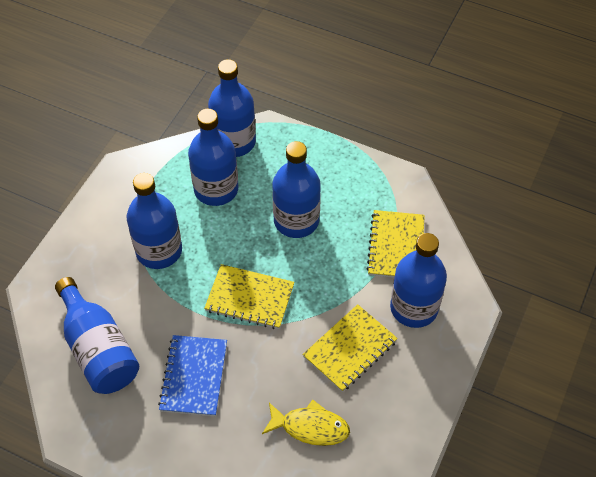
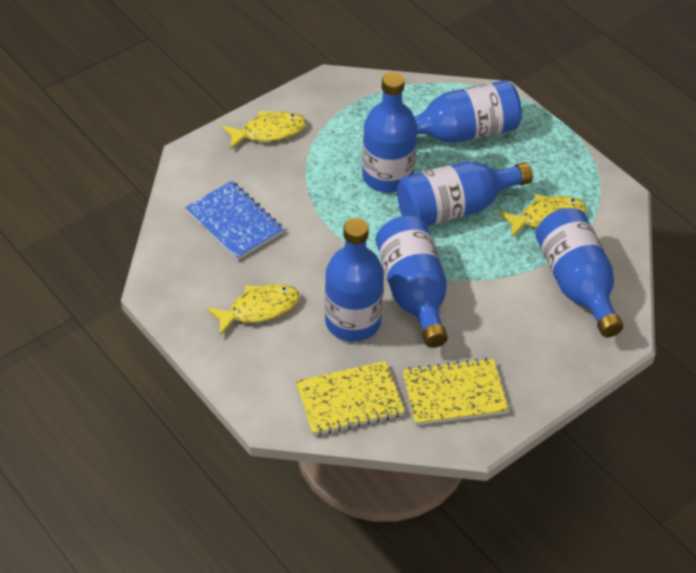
yellow fish: 1 -> 3
yellow notebook: 3 -> 2

